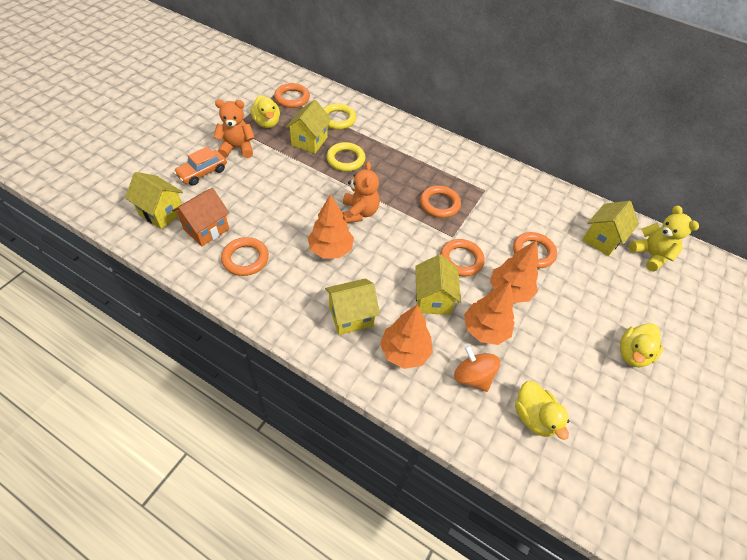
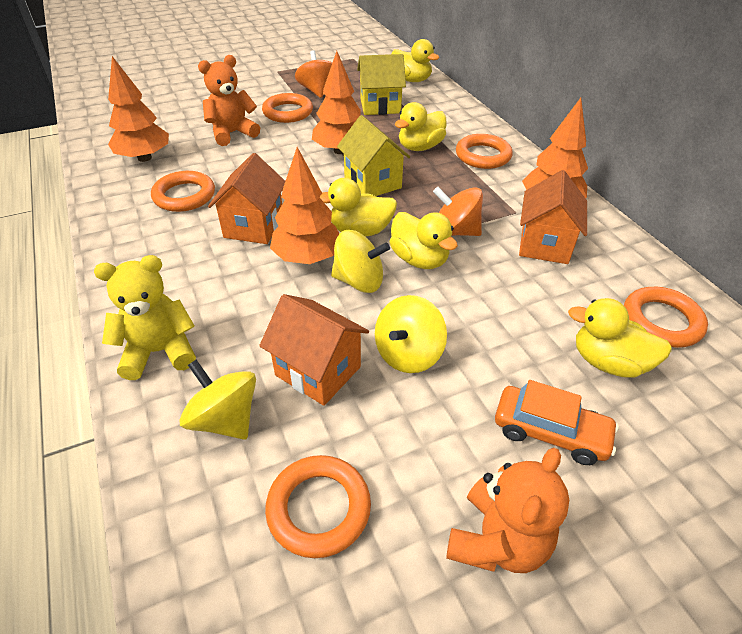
orange house: 1 -> 3
orange spinning top: 1 -> 2
yellow duck: 3 -> 5
yellow house: 5 -> 2
yellow ring: 2 -> 0
yellow spinning top: 0 -> 3

